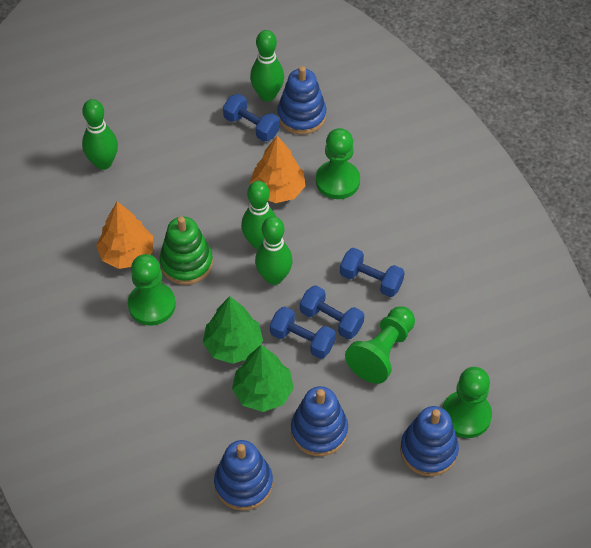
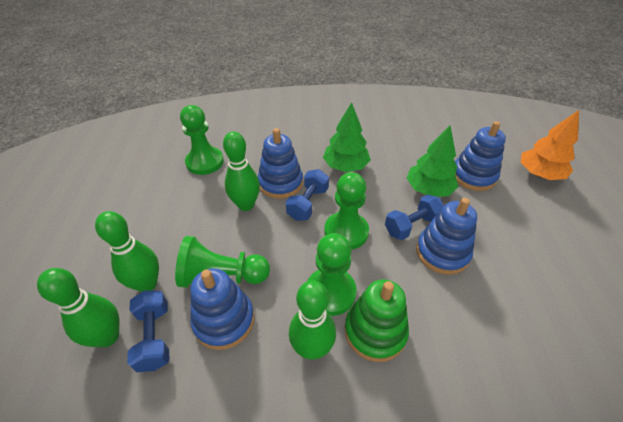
blue dumbbell: 4 -> 3
orange tree: 2 -> 1

